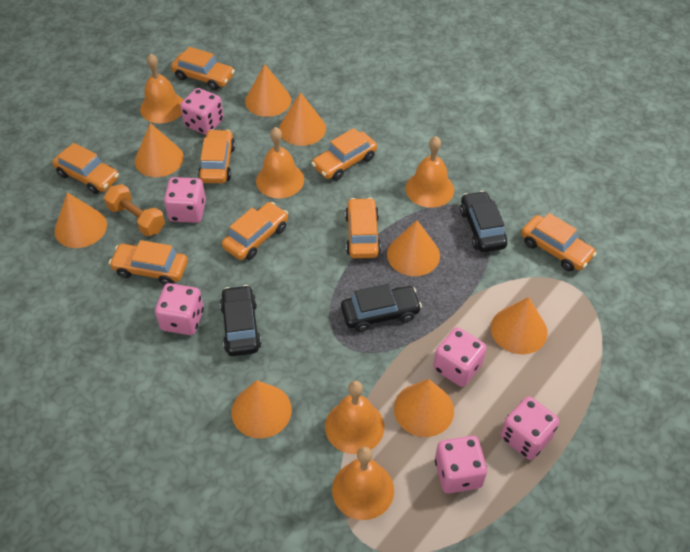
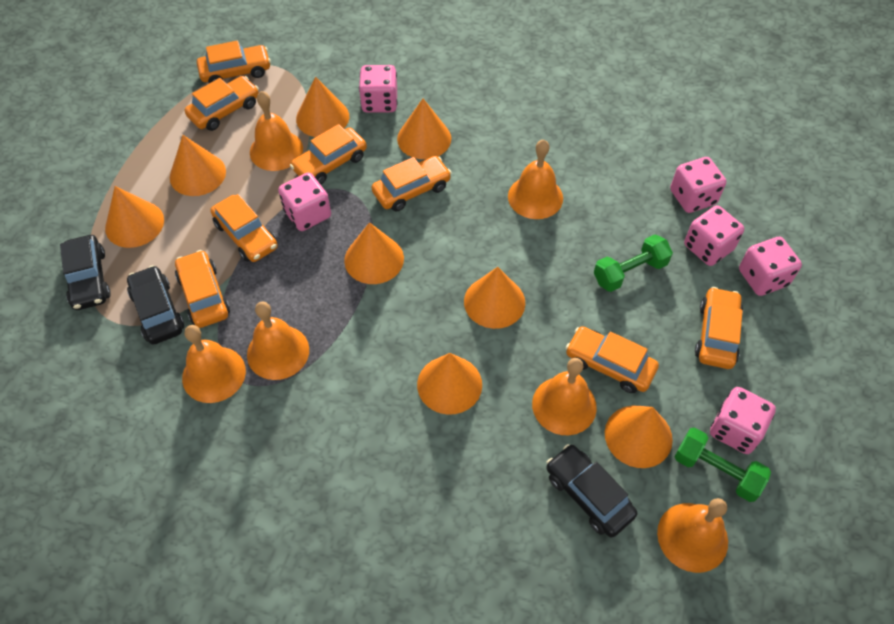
green dumbbell: 0 -> 2
orange bell: 5 -> 6
orange dumbbell: 1 -> 0

